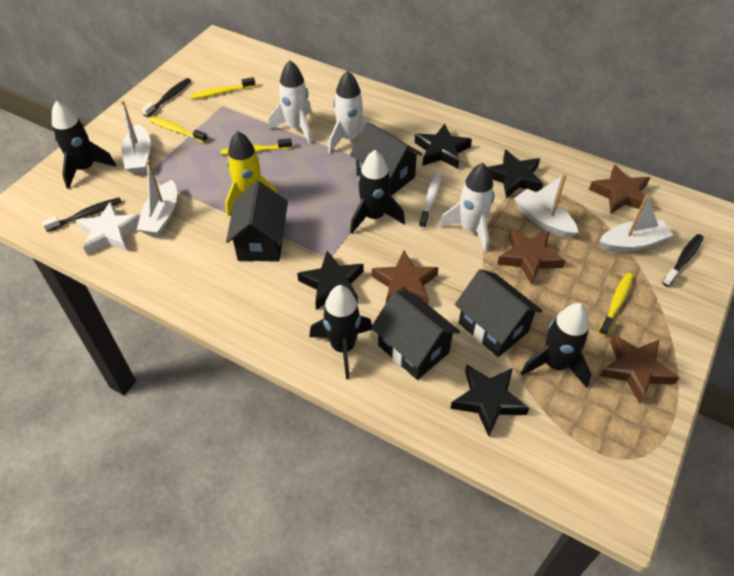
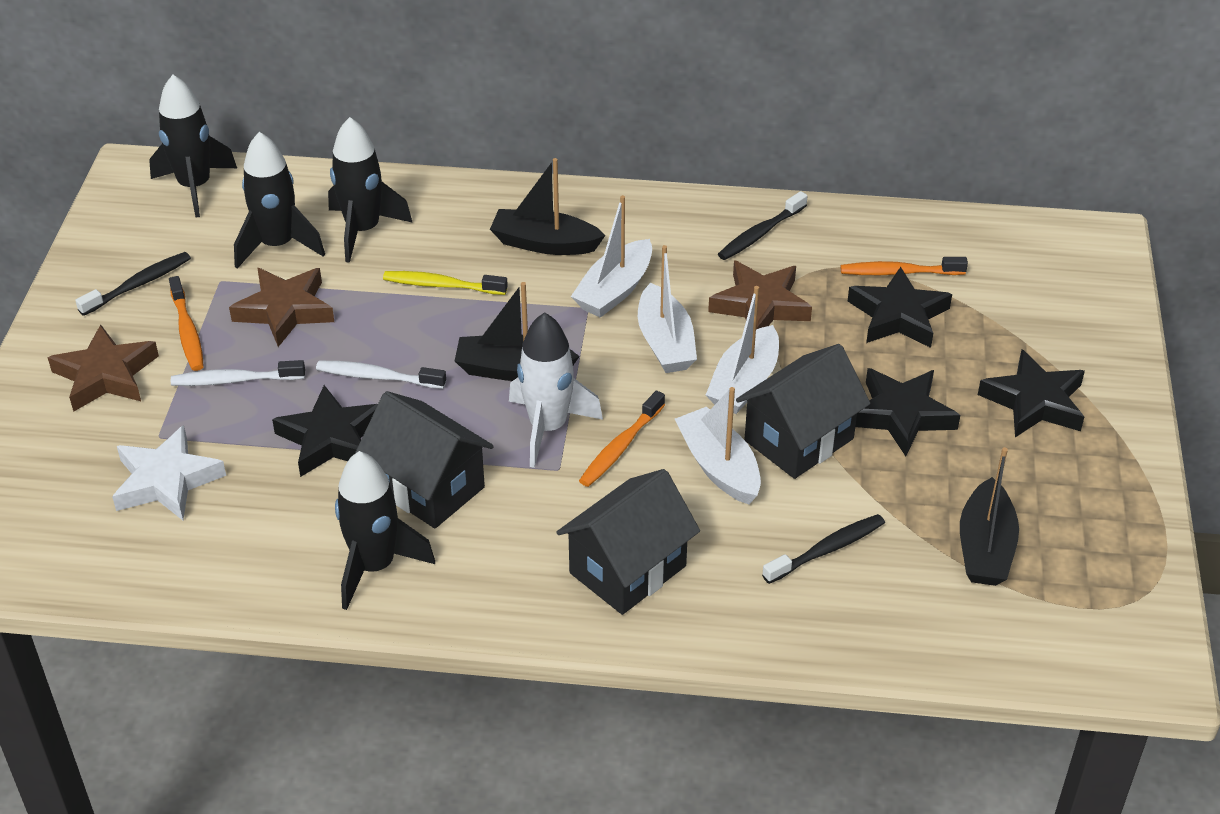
black boat: 0 -> 3
black house: 4 -> 3
brown star: 4 -> 3
orange toothbrush: 0 -> 3
white rocket: 3 -> 1
white toothbrush: 1 -> 2
yellow rocket: 1 -> 0
yellow toothbrush: 4 -> 1

